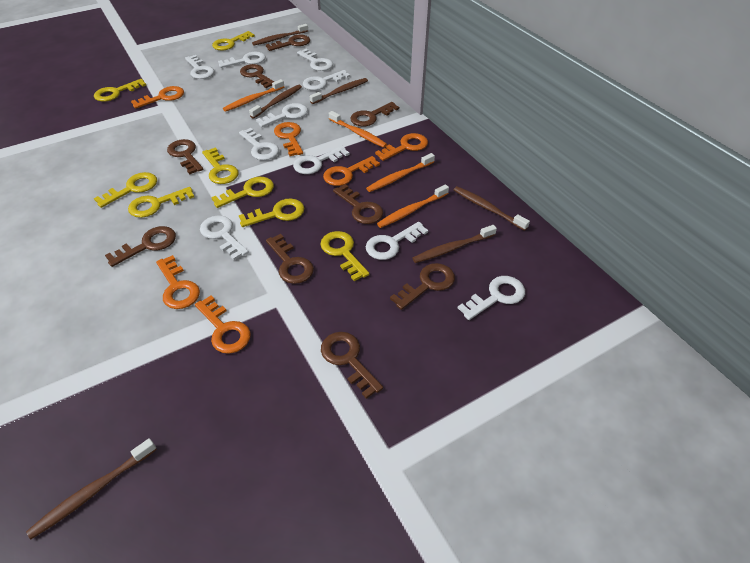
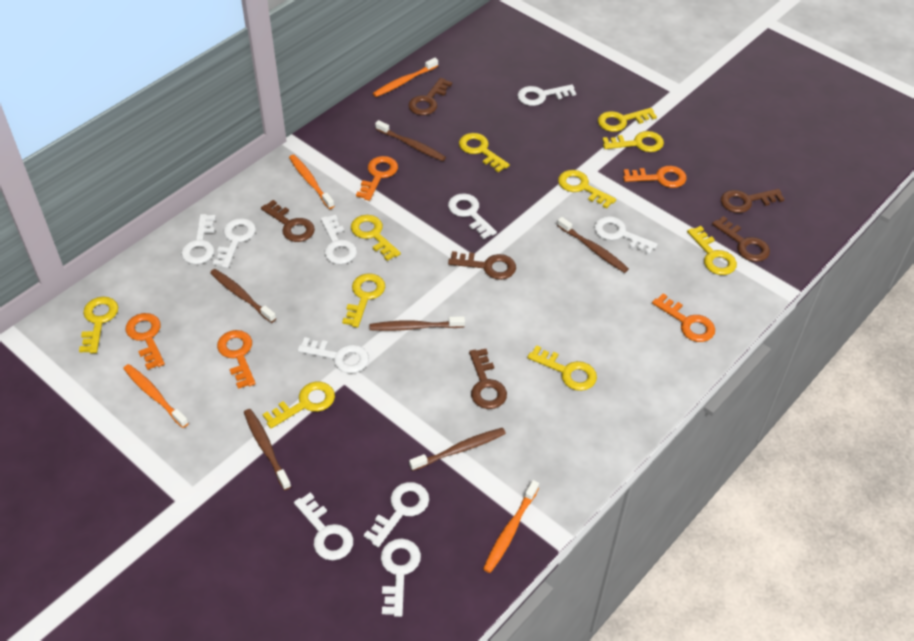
brown key: 9 -> 6
orange key: 6 -> 5
yellow key: 8 -> 10

